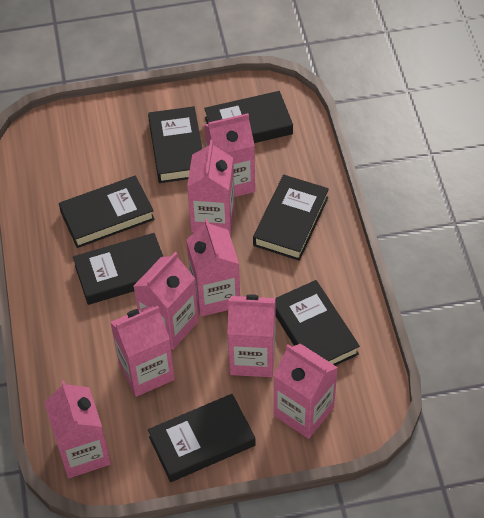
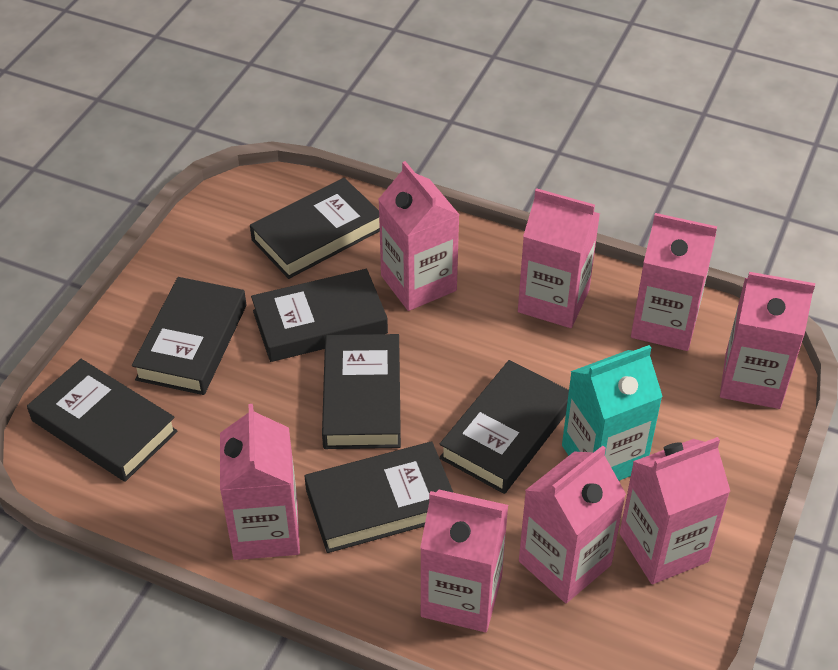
turquoise carton: 0 -> 1

